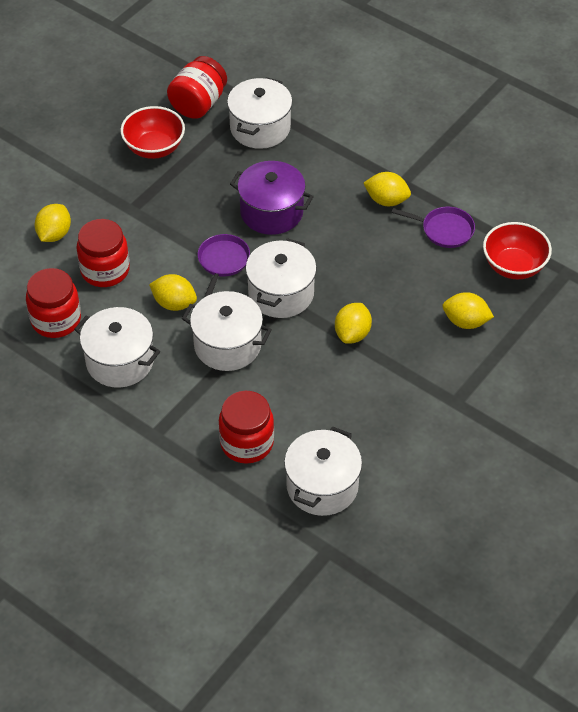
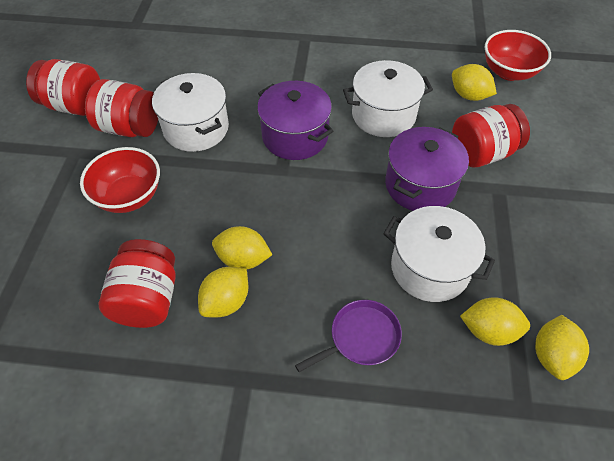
purple pan: 2 -> 1
purple pot: 1 -> 2
white pot: 5 -> 3

